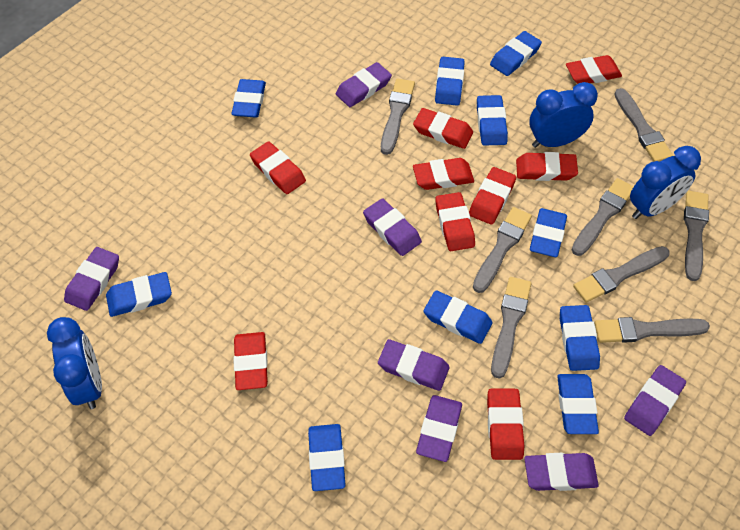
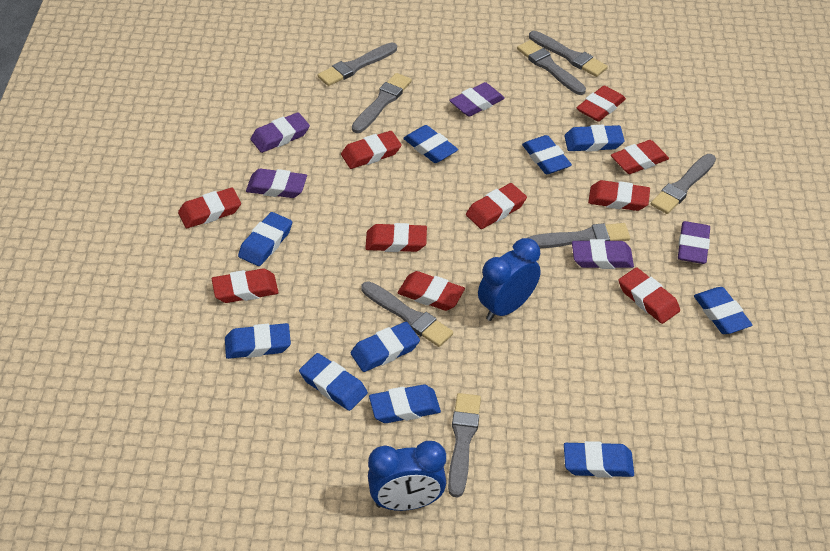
blue clock: 3 -> 2
purple eraser: 7 -> 5
red eraser: 9 -> 10

